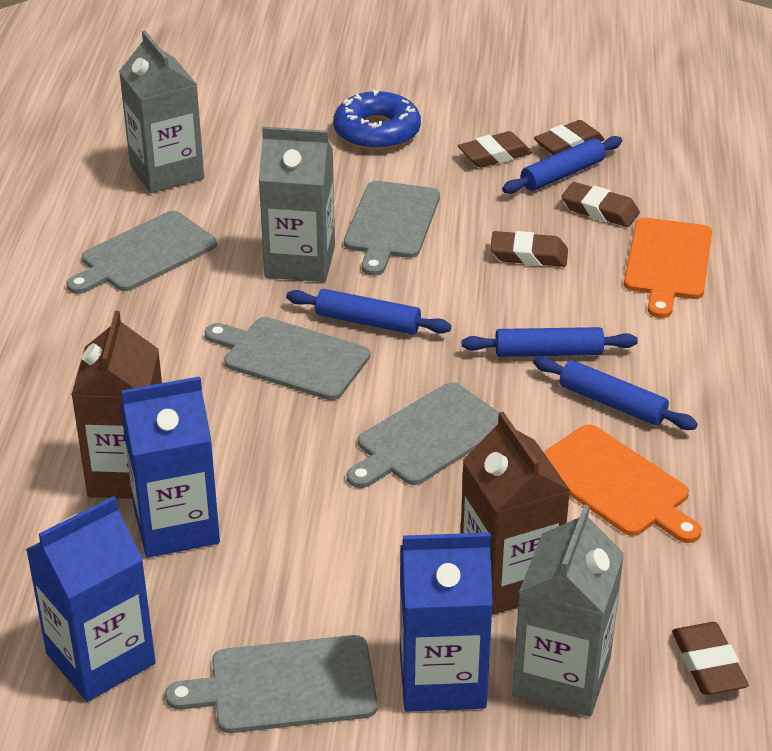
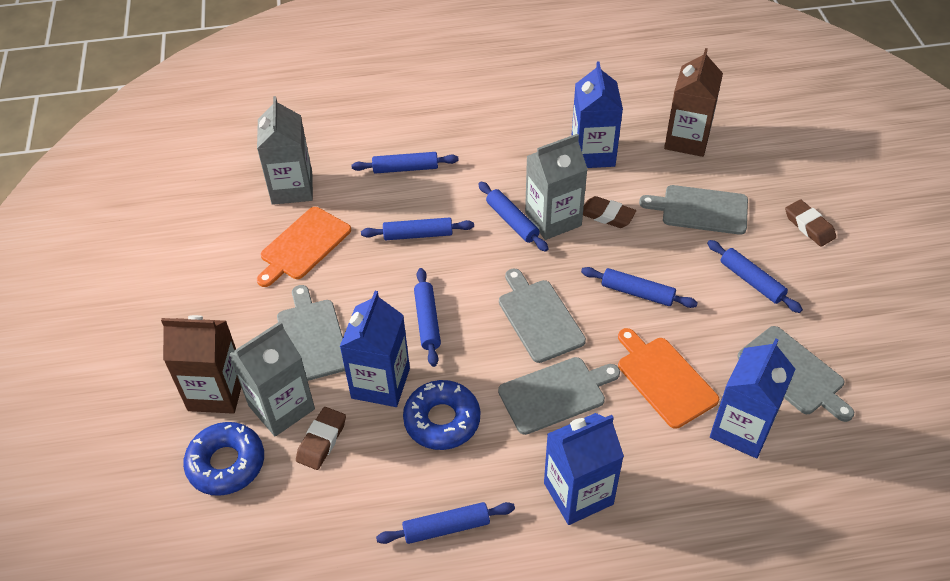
blue carton: 3 -> 4
blue donut: 1 -> 2
blue rolling pin: 4 -> 7
brown eraser: 5 -> 3

